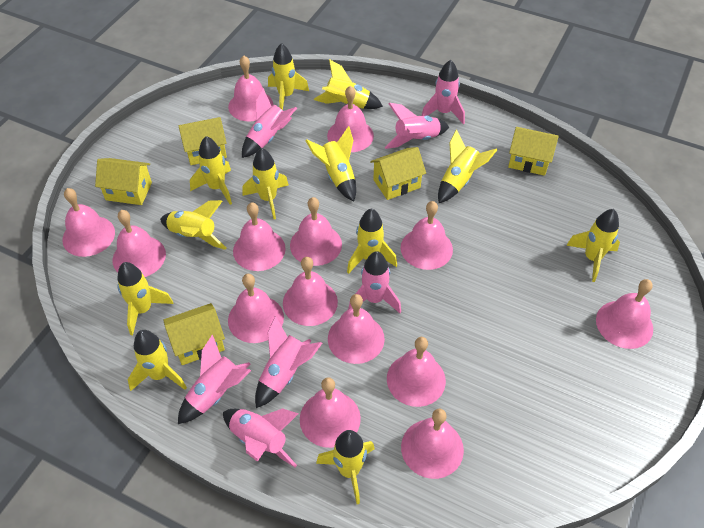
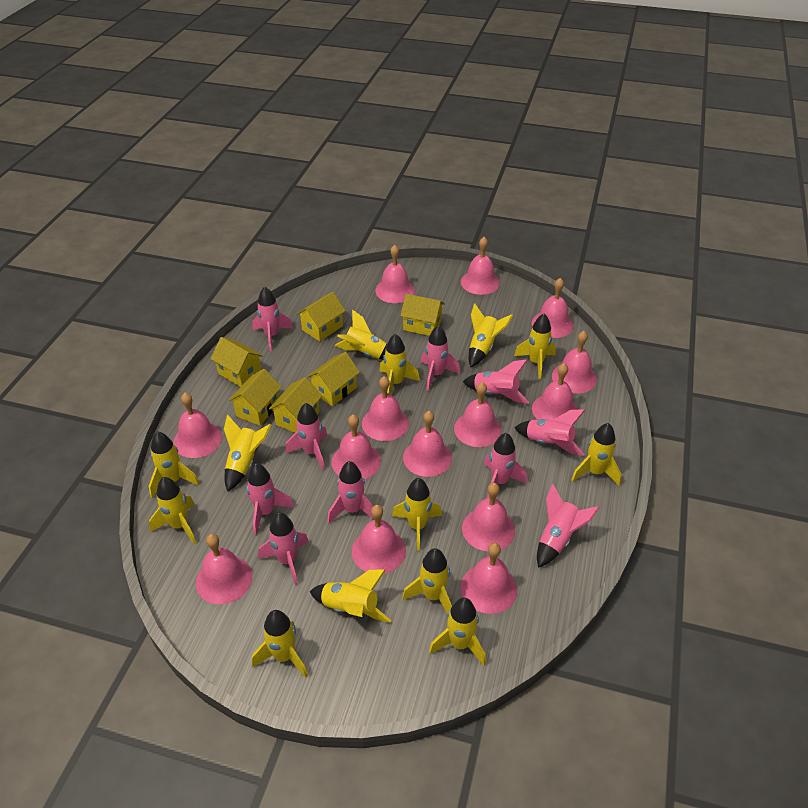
pink rocket: 7 -> 10
yellow house: 5 -> 6
yellow rocket: 12 -> 13

